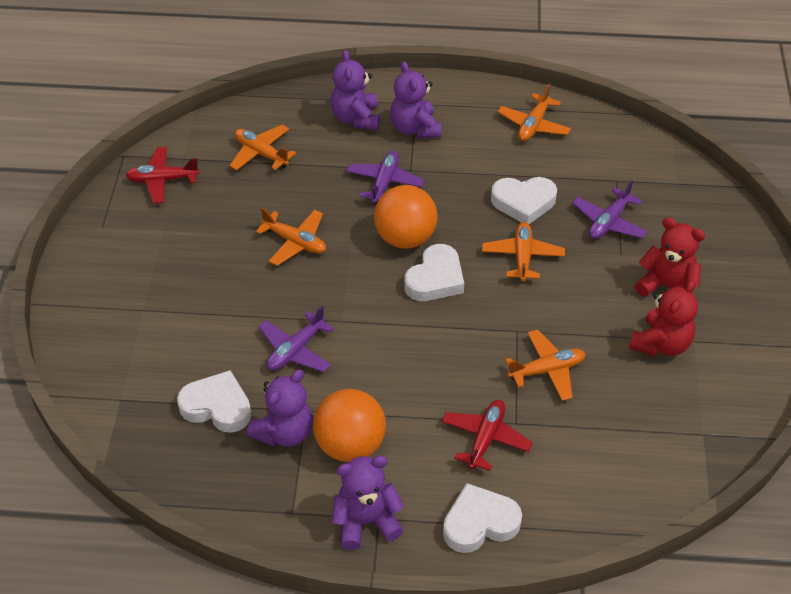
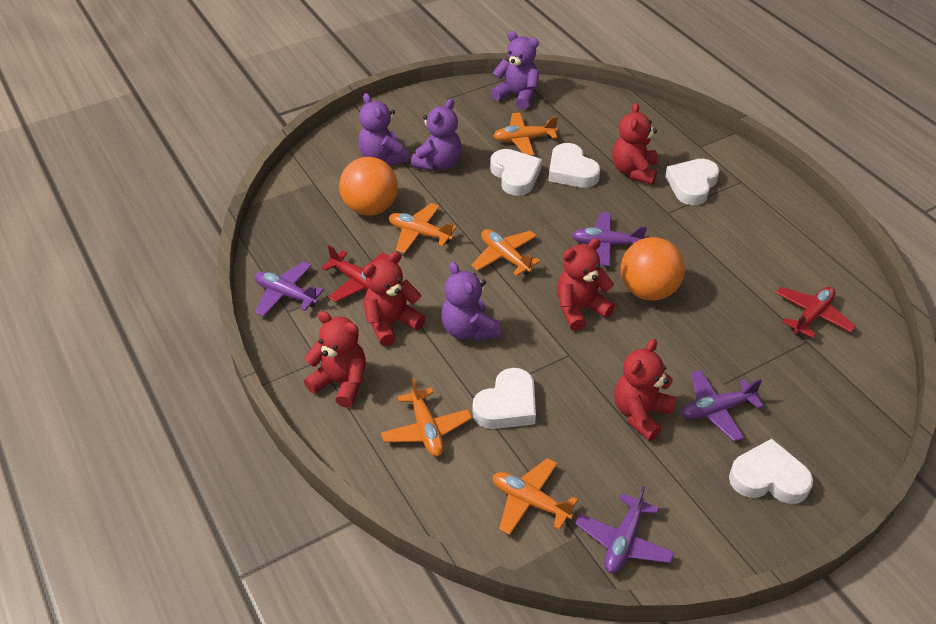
purple plane: 3 -> 4
red teddy bear: 2 -> 5
white heart: 4 -> 5

